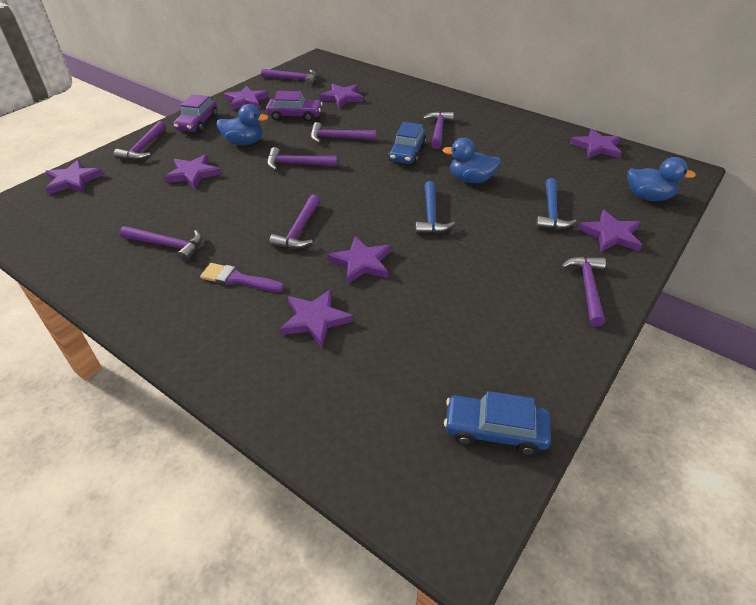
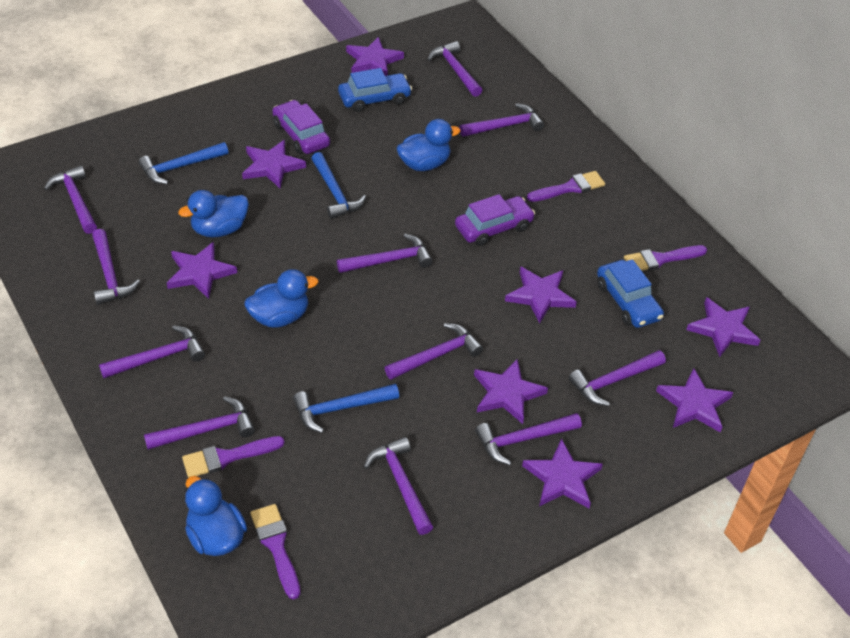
blue duck: 3 -> 4
blue hammer: 2 -> 3
purple brush: 1 -> 4
purple hammer: 8 -> 11

